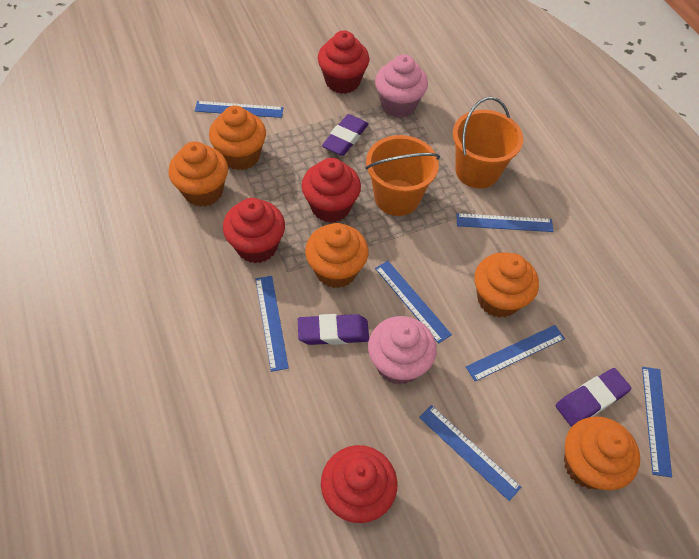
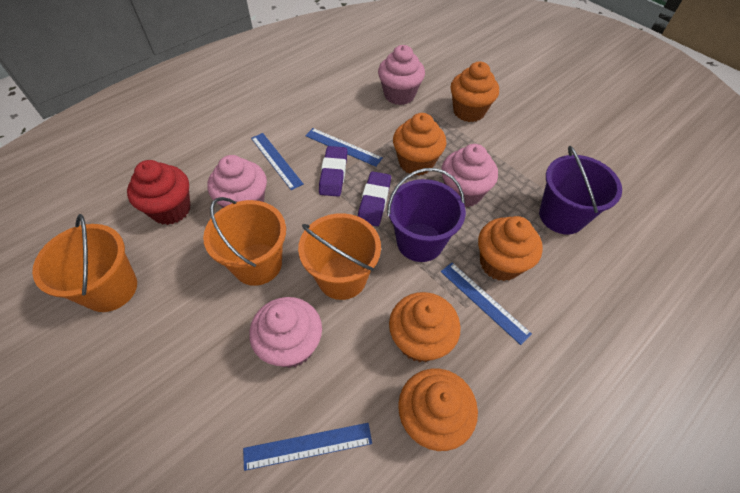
blue ruler: 7 -> 4
orange bucket: 2 -> 3
pink cupcake: 2 -> 4
purple bucket: 0 -> 2
purple eraser: 3 -> 2
red cupcake: 4 -> 1

